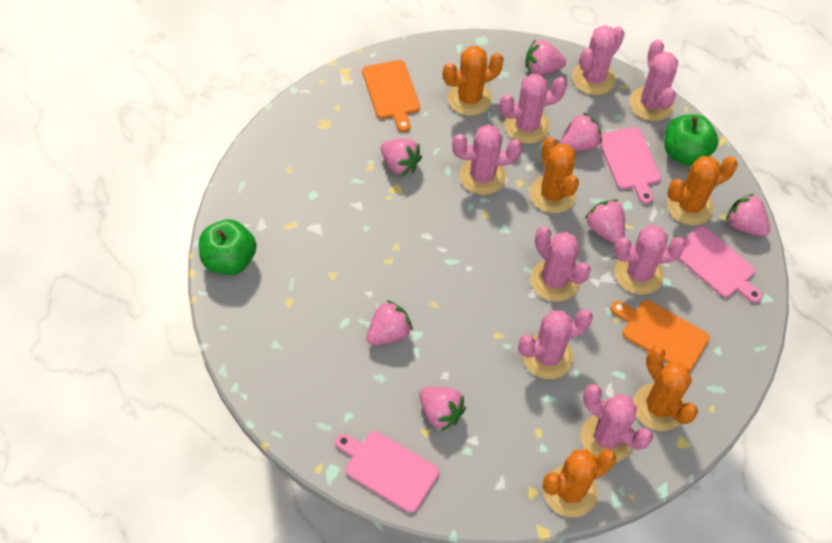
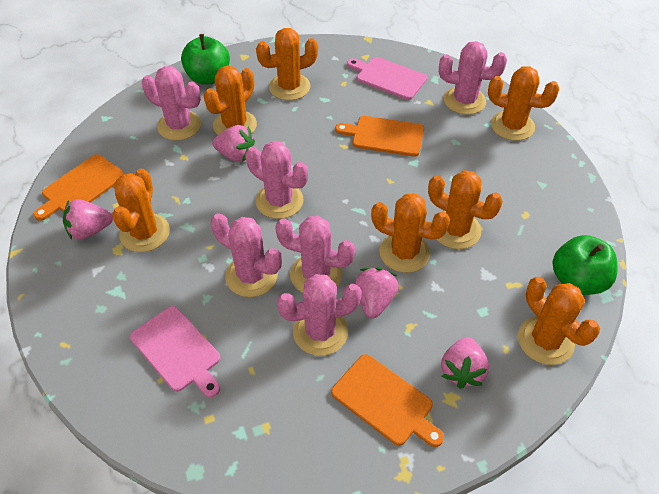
orange cactus: 5 -> 7
orange cutting board: 2 -> 3
pink cactus: 8 -> 6
pink cutting board: 3 -> 2
pink strawberry: 7 -> 4

